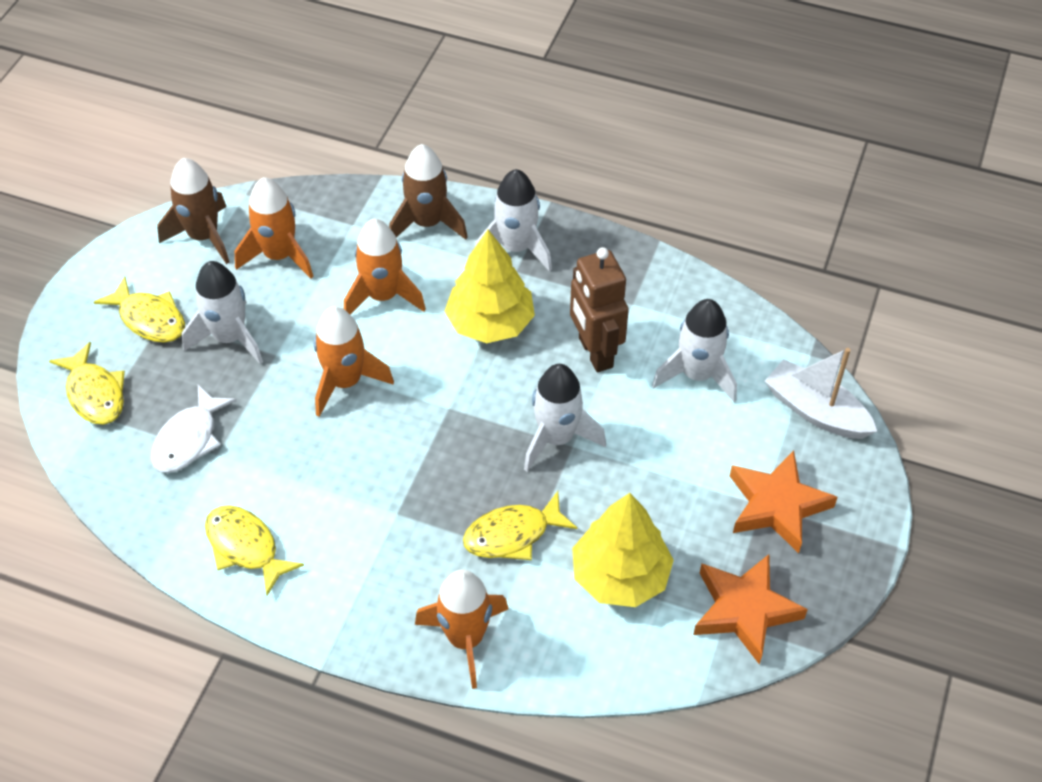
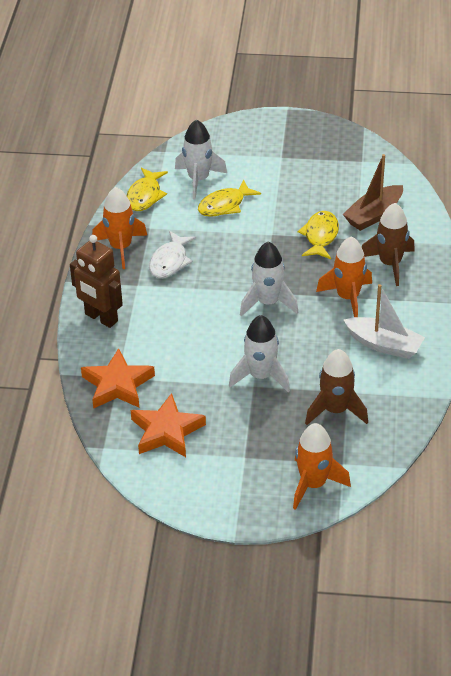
brown boat: 0 -> 1
orange rocket: 4 -> 3
white rocket: 4 -> 3
yellow fish: 4 -> 3
yellow tree: 2 -> 0

